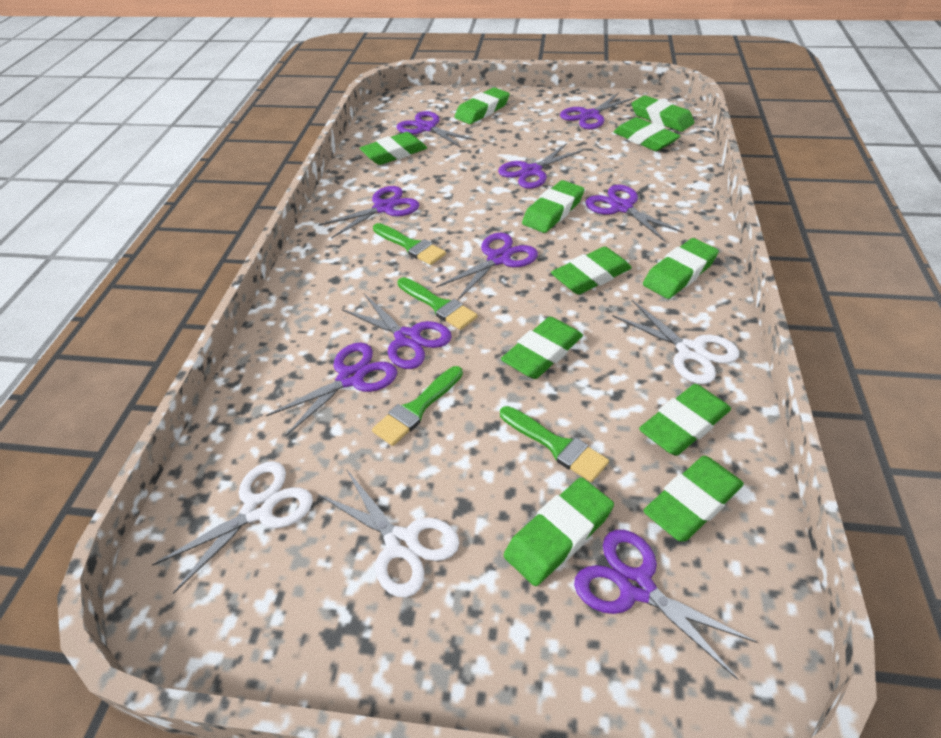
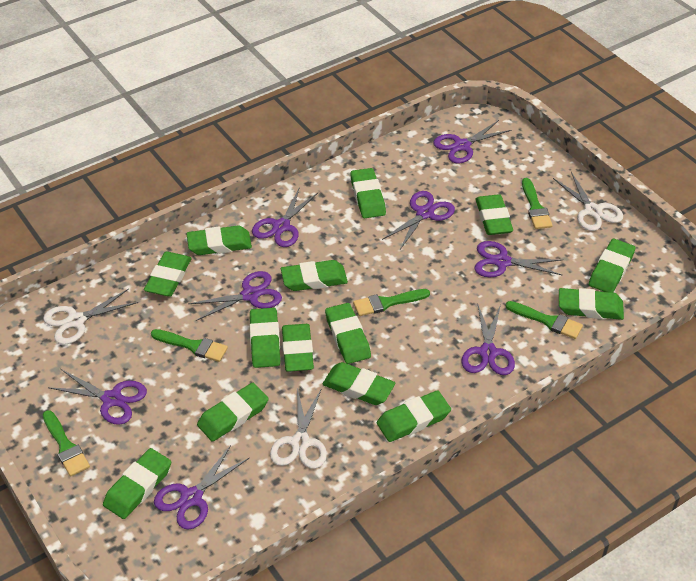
green brush: 4 -> 5
green eraser: 11 -> 14
purple scissors: 9 -> 8

